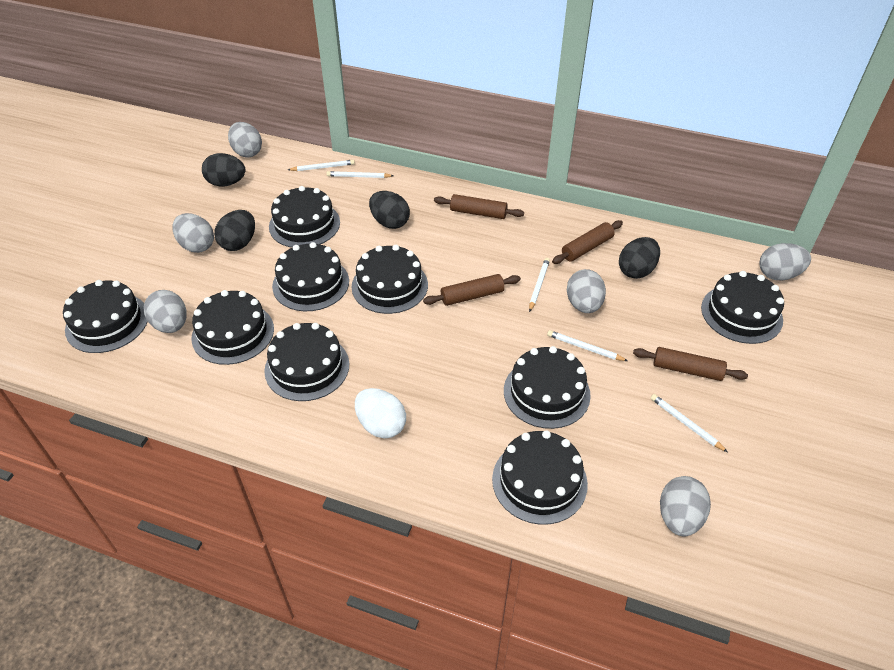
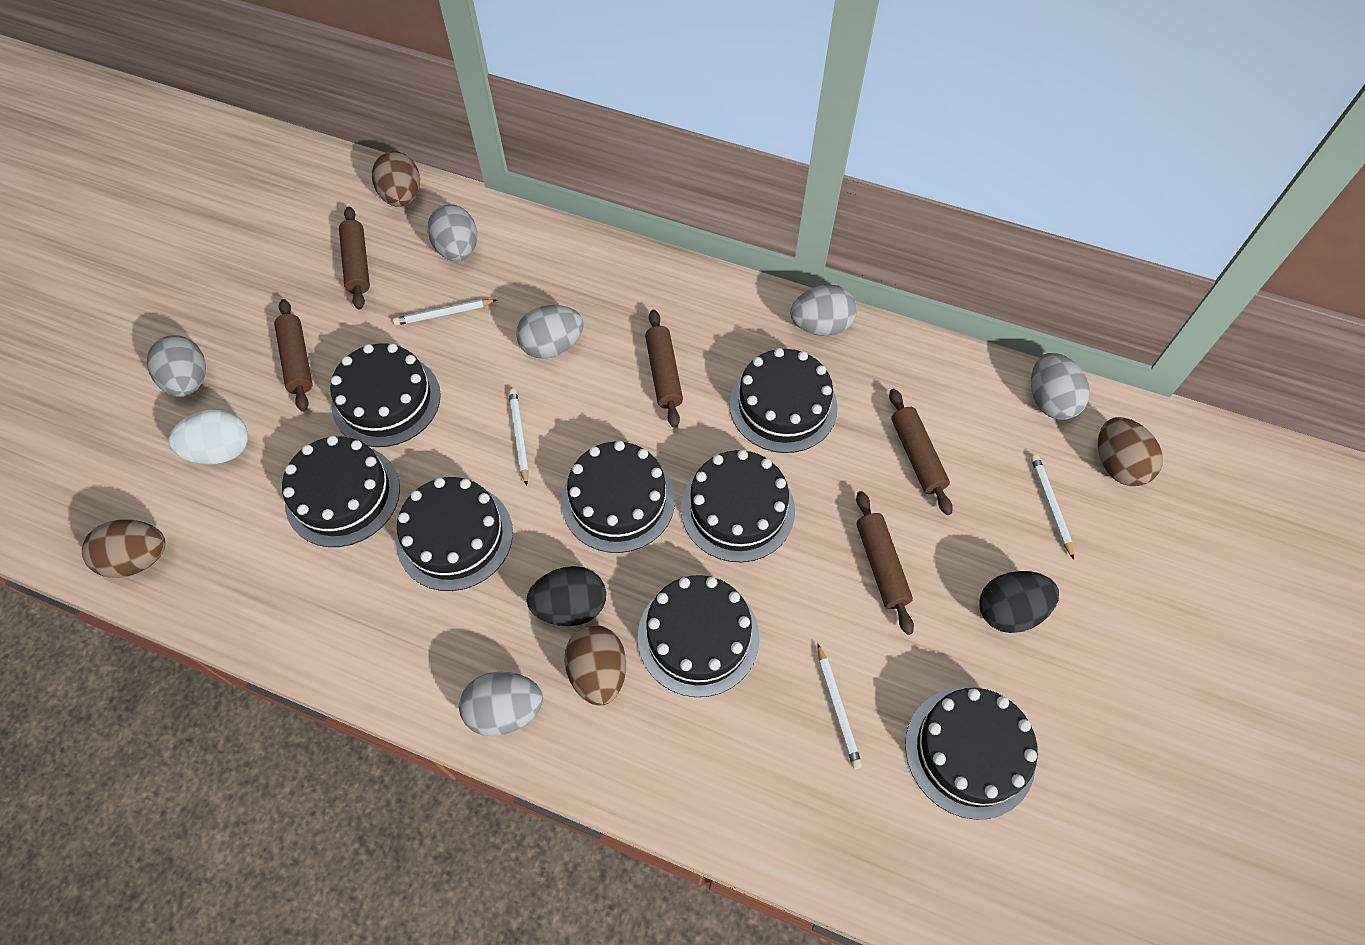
black cake: 9 -> 8
black egg: 4 -> 2
brown egg: 0 -> 4
brown rolling pin: 4 -> 5
white pencil: 5 -> 4

